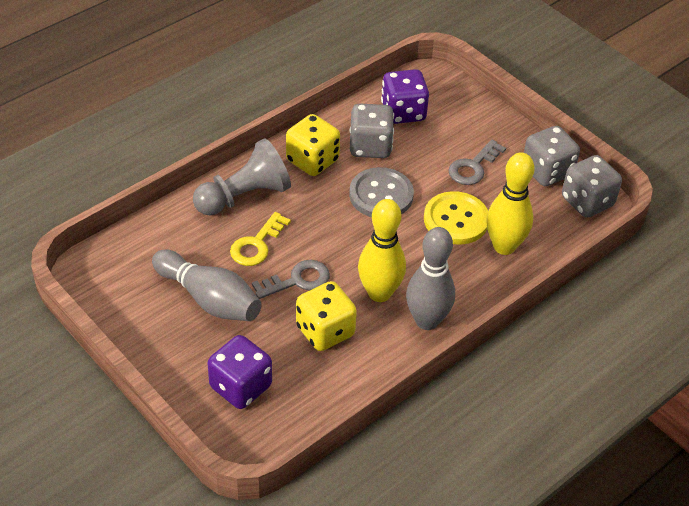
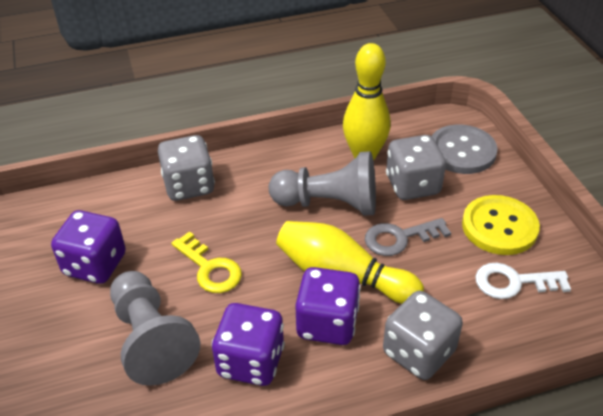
grey bowling pin: 2 -> 0
grey key: 2 -> 1
grey pawn: 1 -> 2
purple dice: 2 -> 3
white key: 0 -> 1
yellow dice: 2 -> 0

